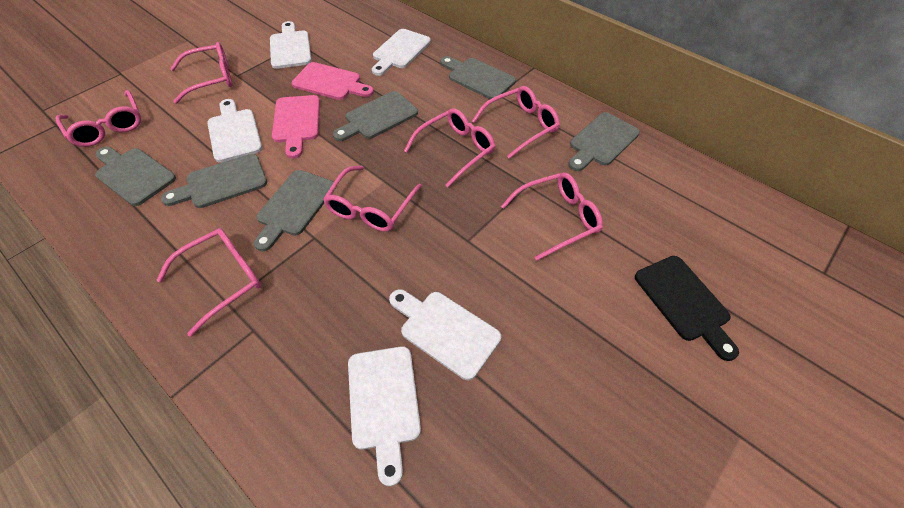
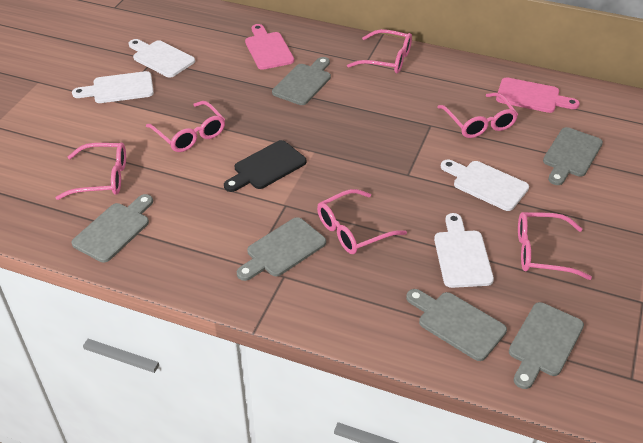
pink glasses: 7 -> 6
white cutting board: 5 -> 4

